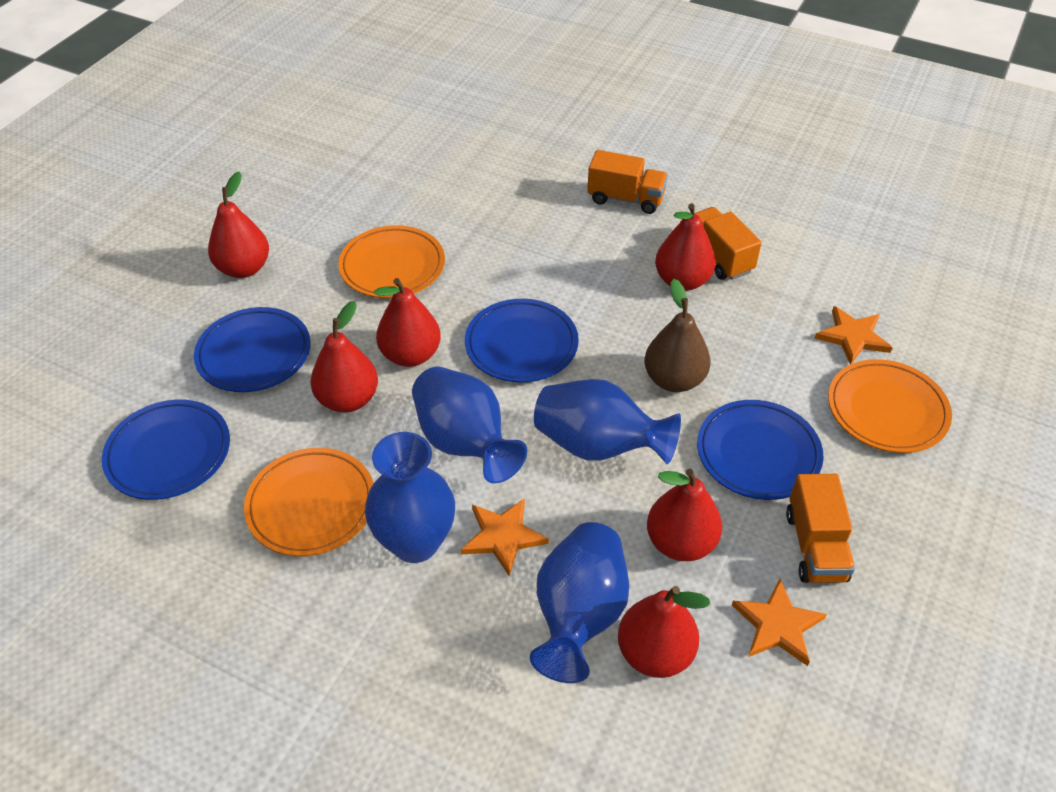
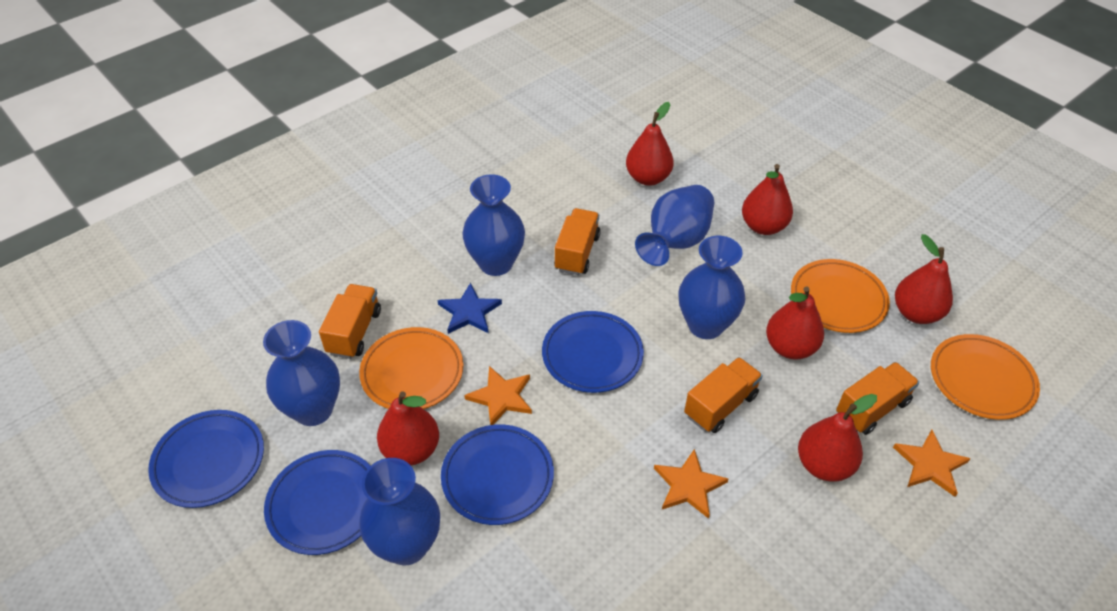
blue star: 0 -> 1
blue vase: 4 -> 5
brown pear: 1 -> 0
orange truck: 3 -> 4

